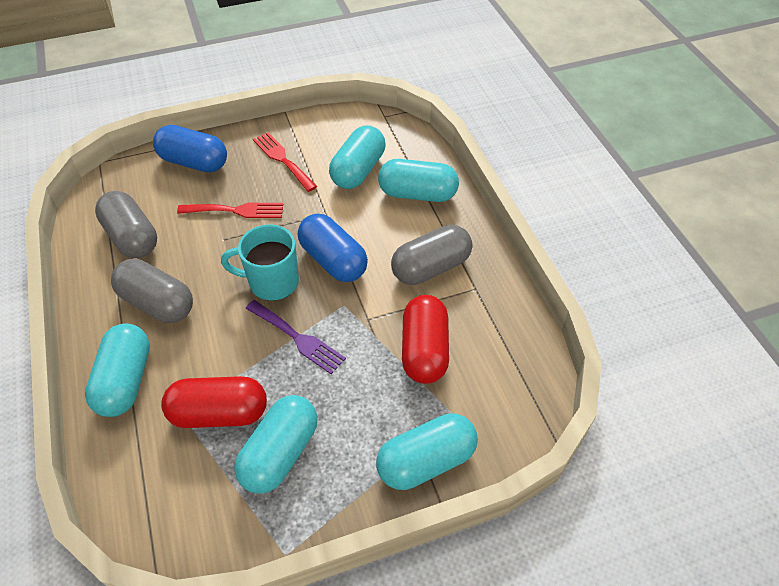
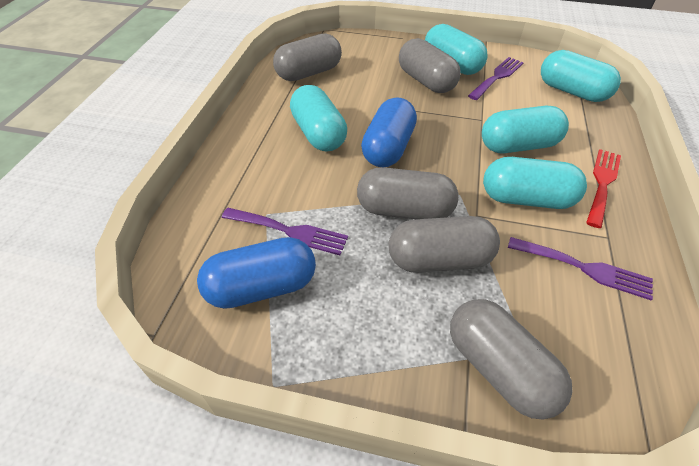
grey capsule: 3 -> 5
purple fork: 1 -> 3
red capsule: 2 -> 0
red fork: 2 -> 1
turquoise mug: 1 -> 0

